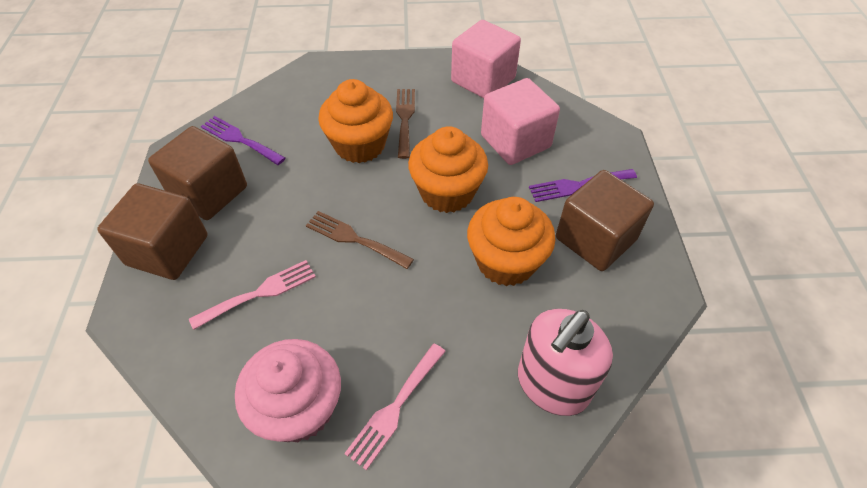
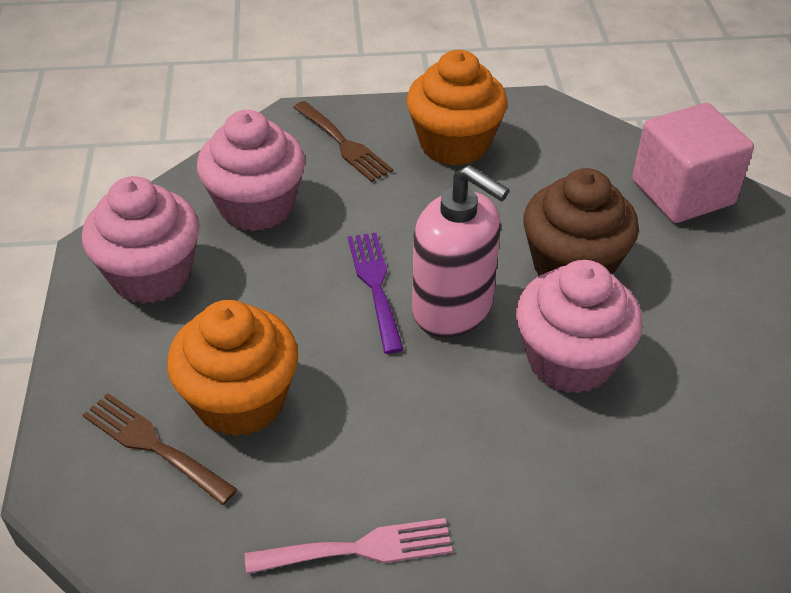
brown cube: 3 -> 0
brown cupcake: 0 -> 1
orange cupcake: 3 -> 2
pink cube: 2 -> 1
pink cupcake: 1 -> 3
pink fork: 2 -> 1
purple fork: 2 -> 1

